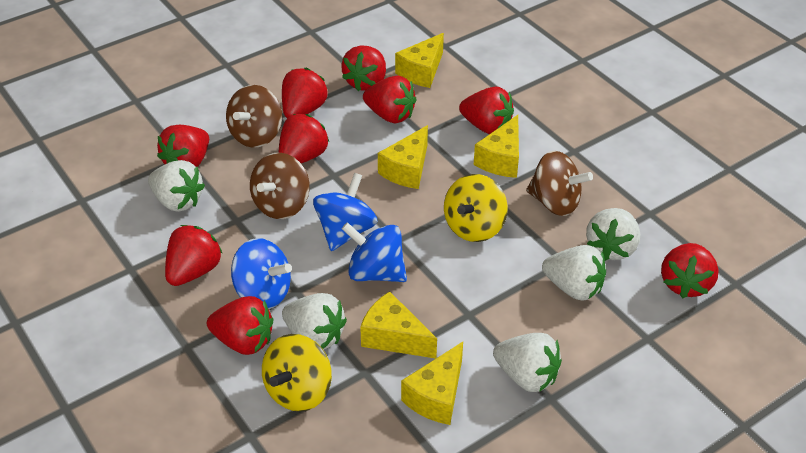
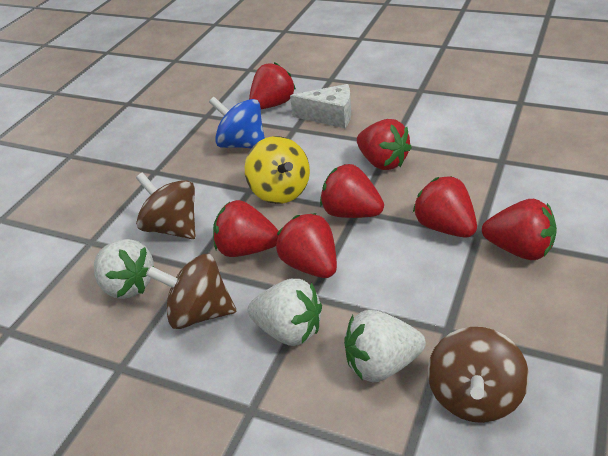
blue spinning top: 3 -> 1
red strawberry: 9 -> 7
white cheese: 0 -> 1
white strawberry: 5 -> 3
yellow cheese: 5 -> 0
yellow spinning top: 2 -> 1

